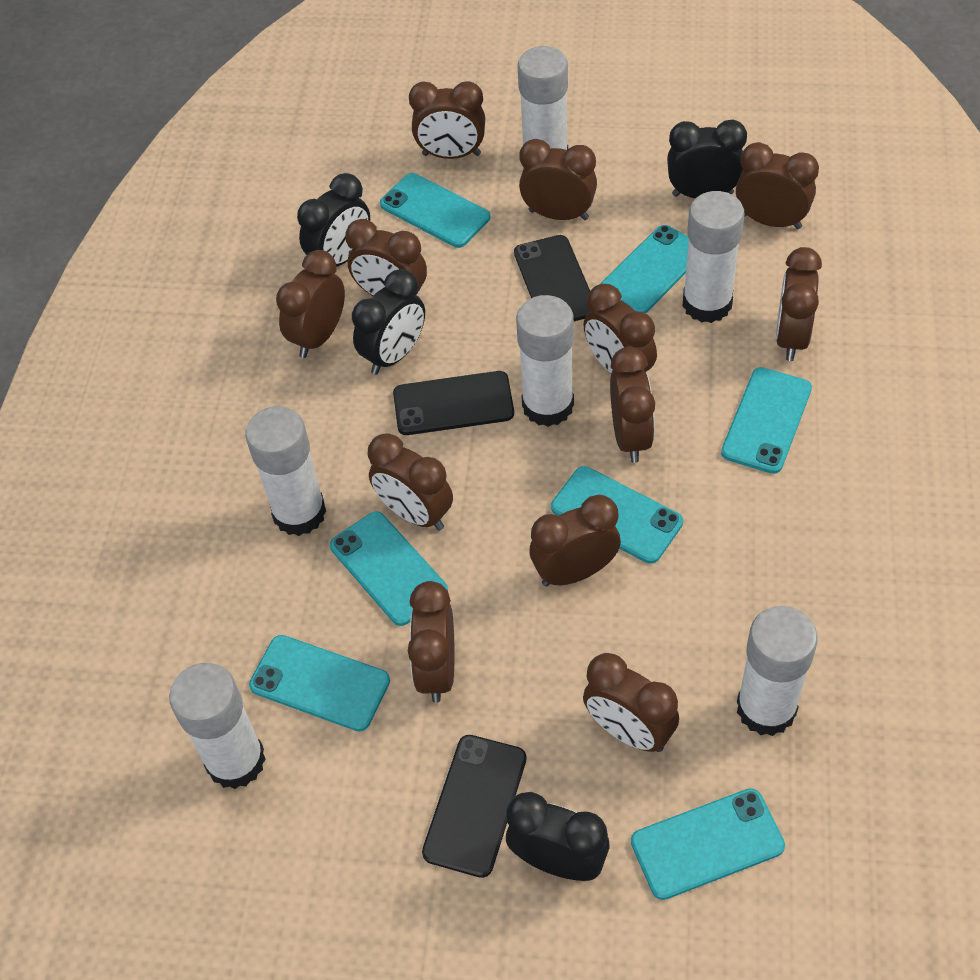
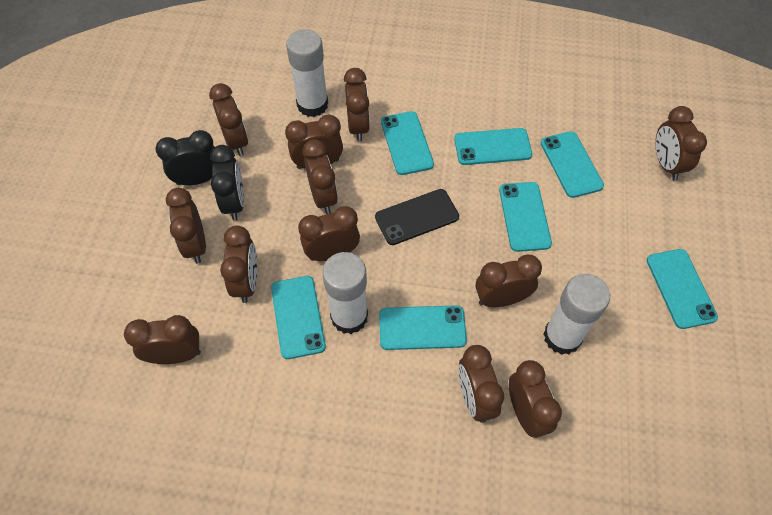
black clock: 4 -> 2
black phone: 3 -> 1
white glue stick: 6 -> 3

